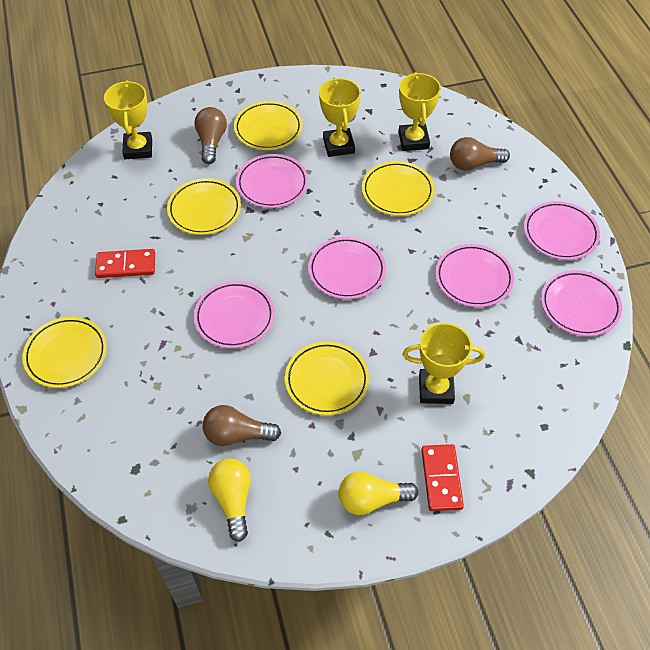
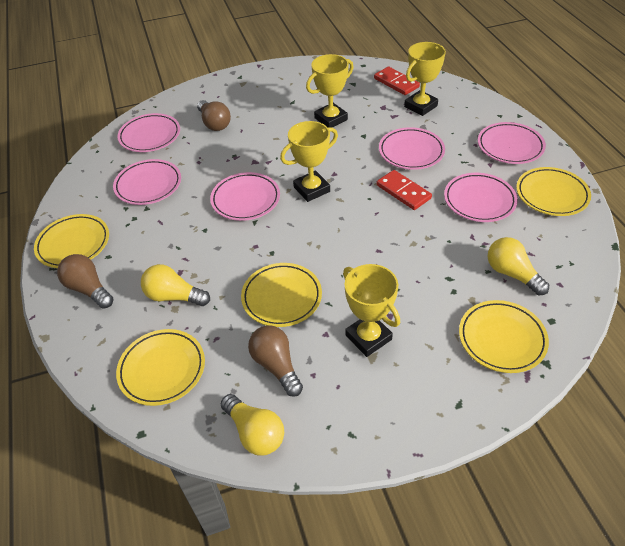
yellow light bulb: 2 -> 3

